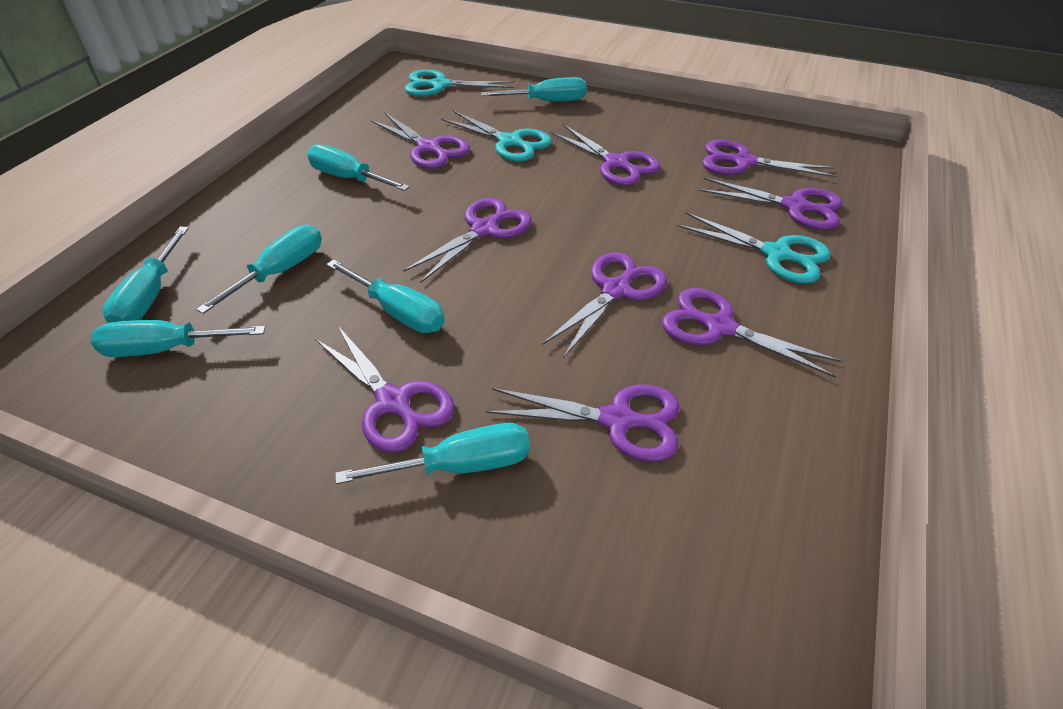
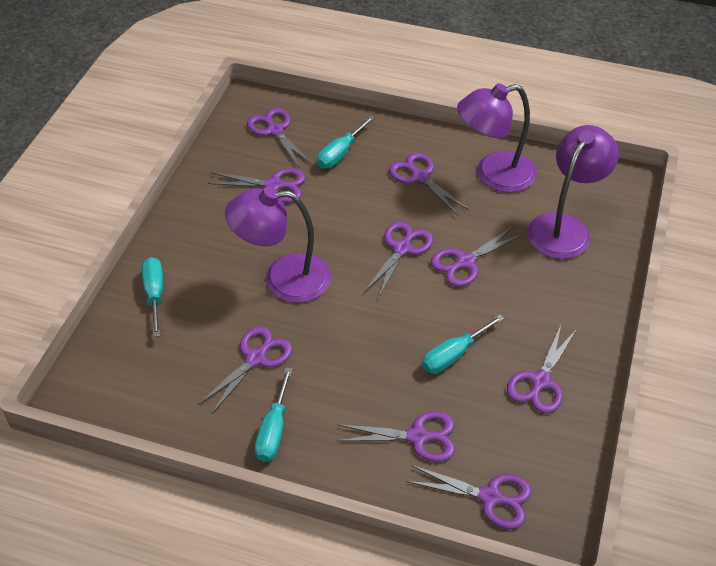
purple lamp: 0 -> 3
turquoise scissors: 3 -> 0
turquoise screwdriver: 7 -> 4

